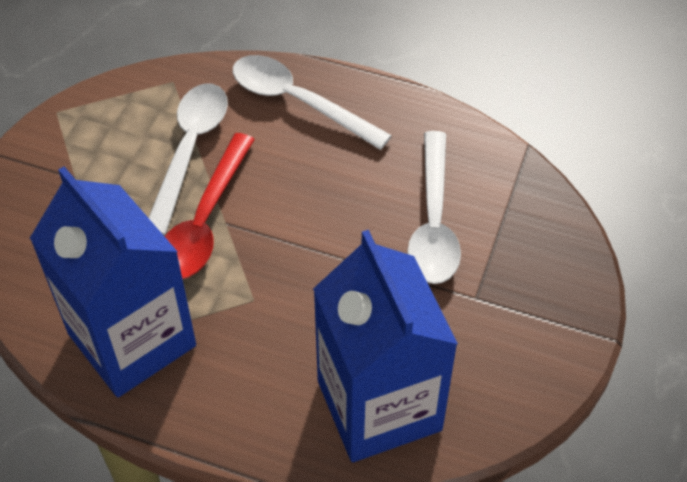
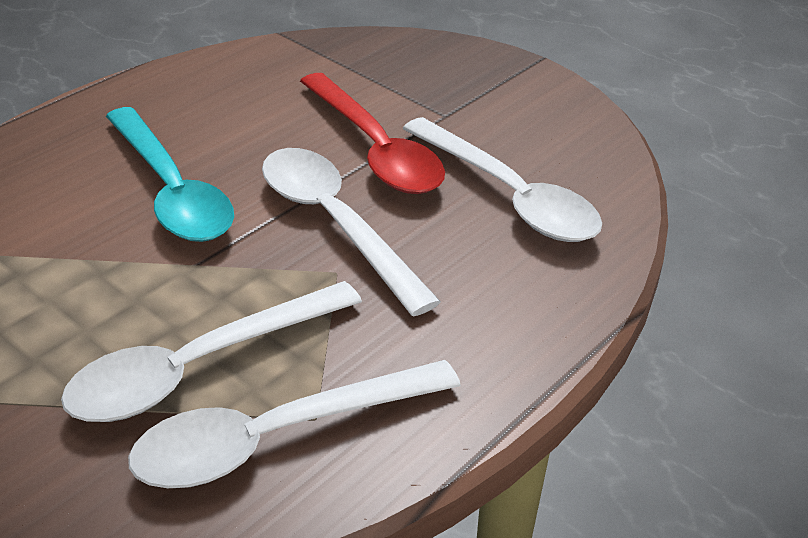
blue carton: 2 -> 0
turquoise spoon: 0 -> 1
white spoon: 3 -> 4

